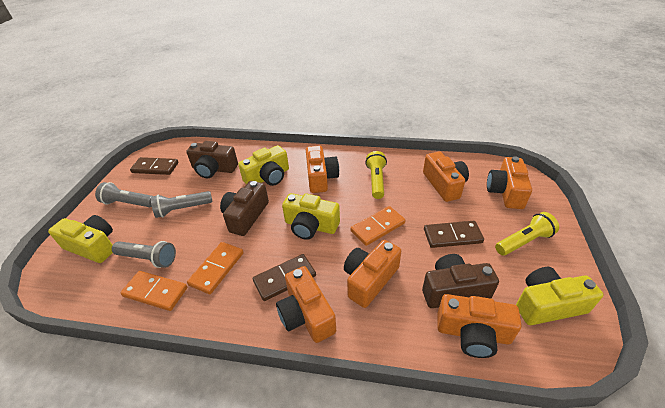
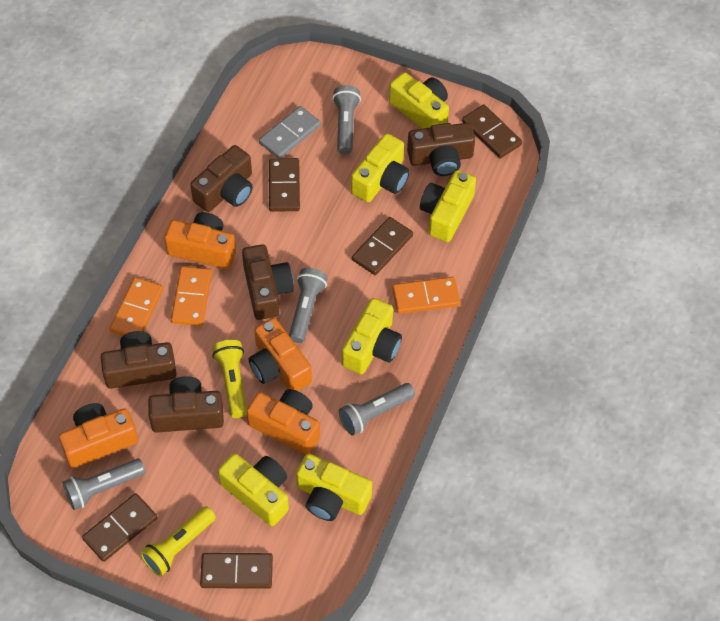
brown camera: 3 -> 5
brown domino: 3 -> 5
grey domino: 0 -> 1
grey flashlight: 3 -> 4
orange camera: 6 -> 4
yellow camera: 4 -> 6

